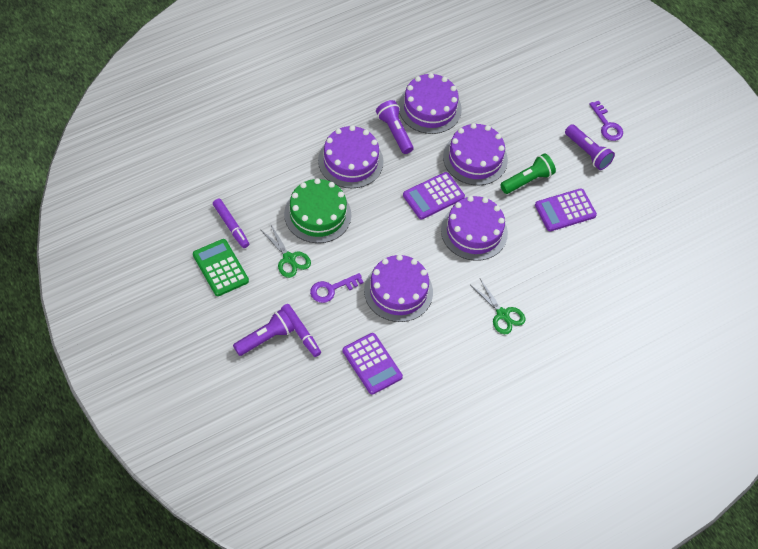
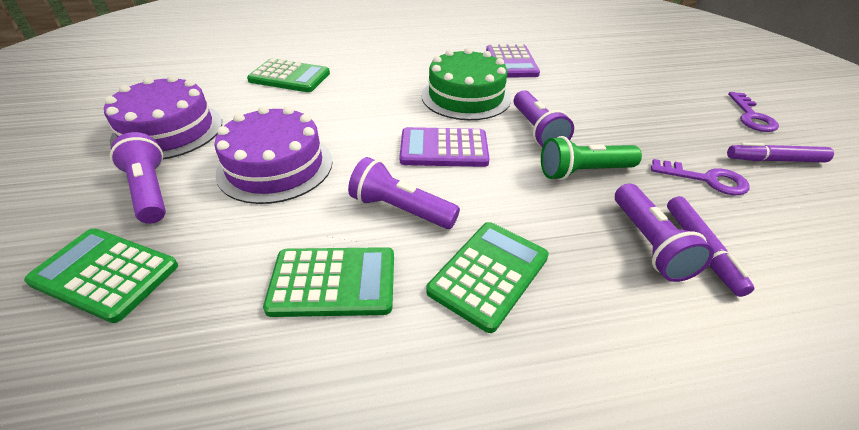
green calculator: 1 -> 4
green scissors: 2 -> 0
purple cake: 5 -> 2
purple calculator: 3 -> 2
purple flashlight: 3 -> 4

